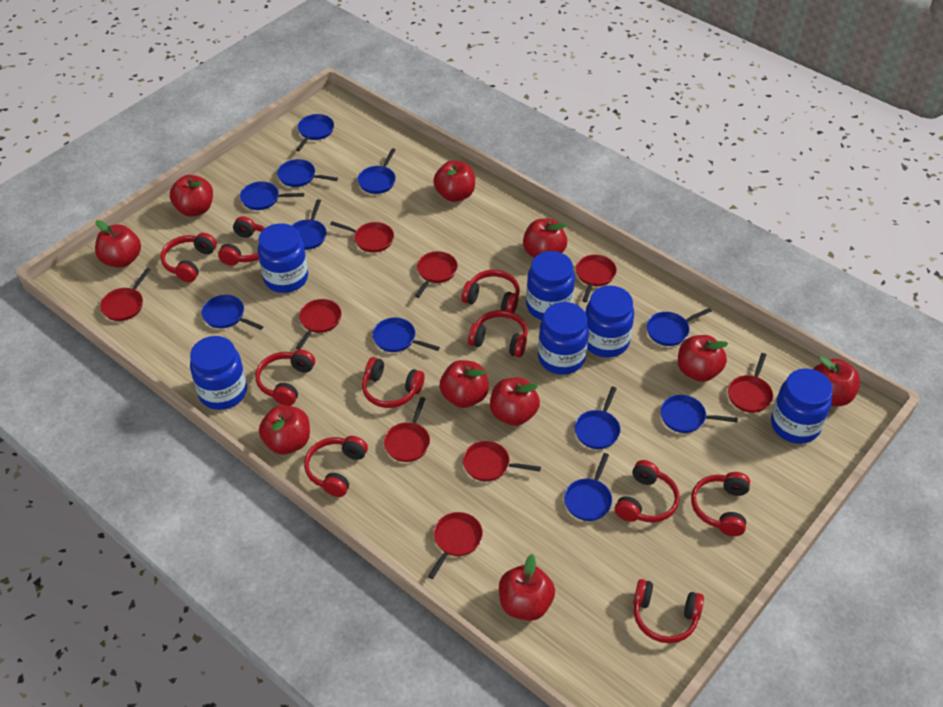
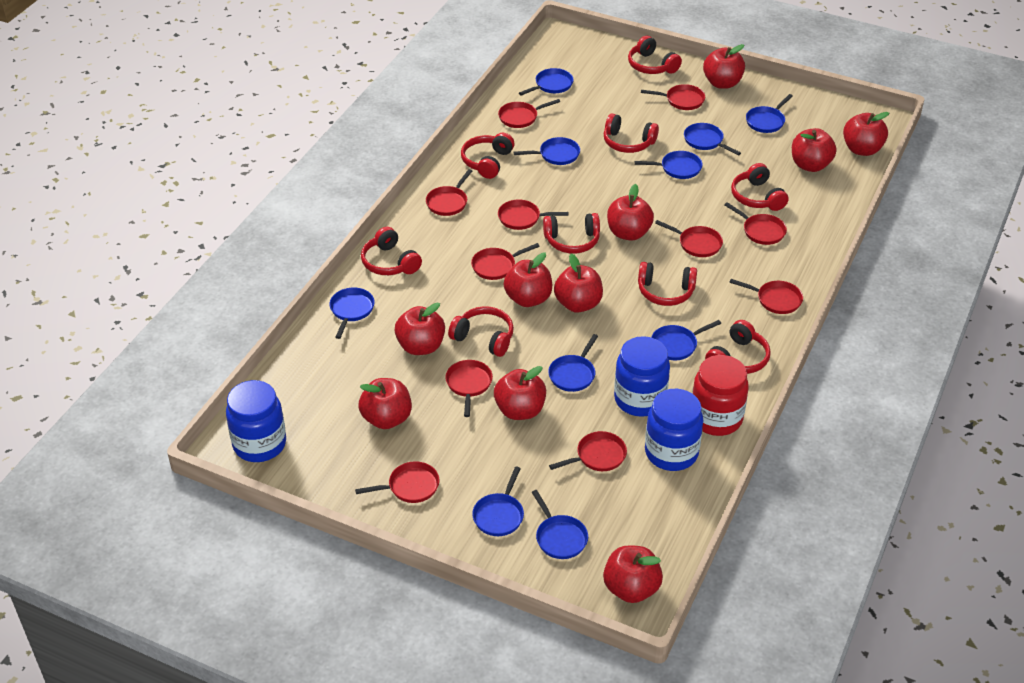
blue jar: 6 -> 3
blue pan: 11 -> 10
red headphones: 10 -> 9
red jar: 0 -> 1
red pan: 9 -> 11

